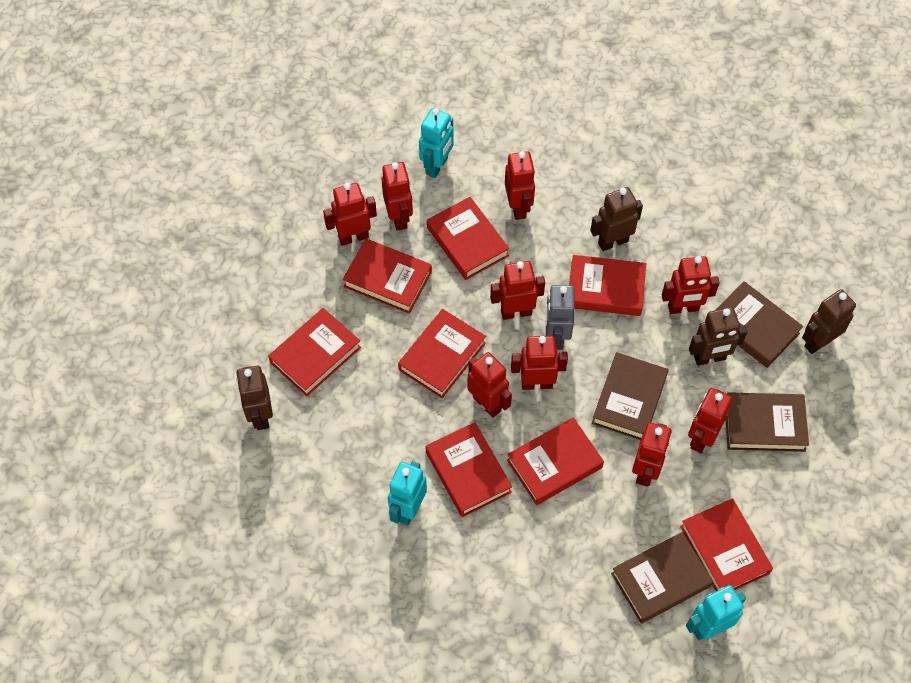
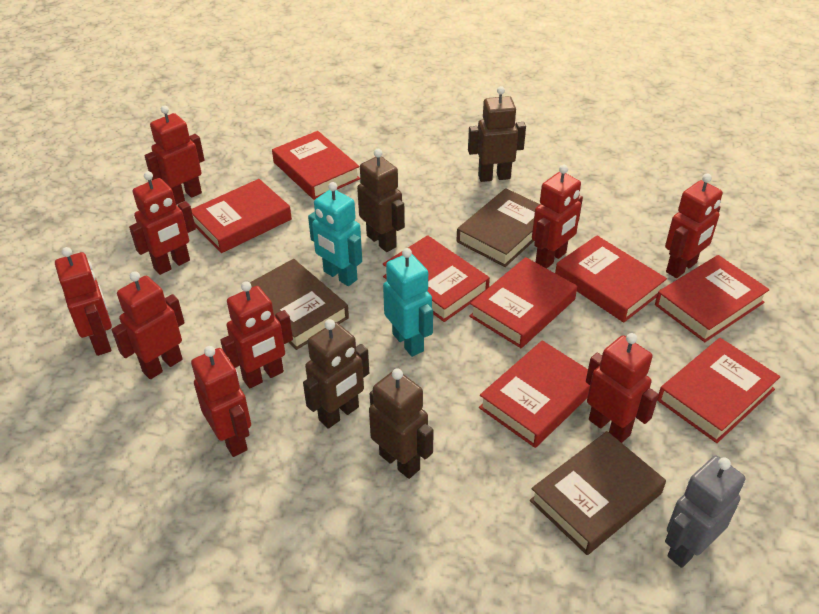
brown book: 4 -> 3
turquoise robot: 3 -> 2

